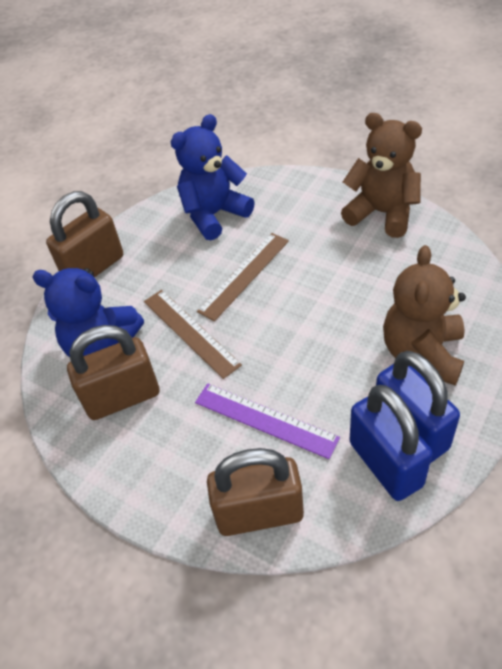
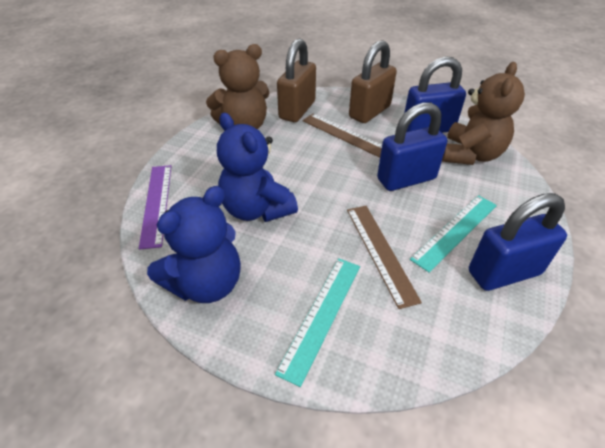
blue padlock: 2 -> 3
brown padlock: 3 -> 2
turquoise ruler: 0 -> 2

